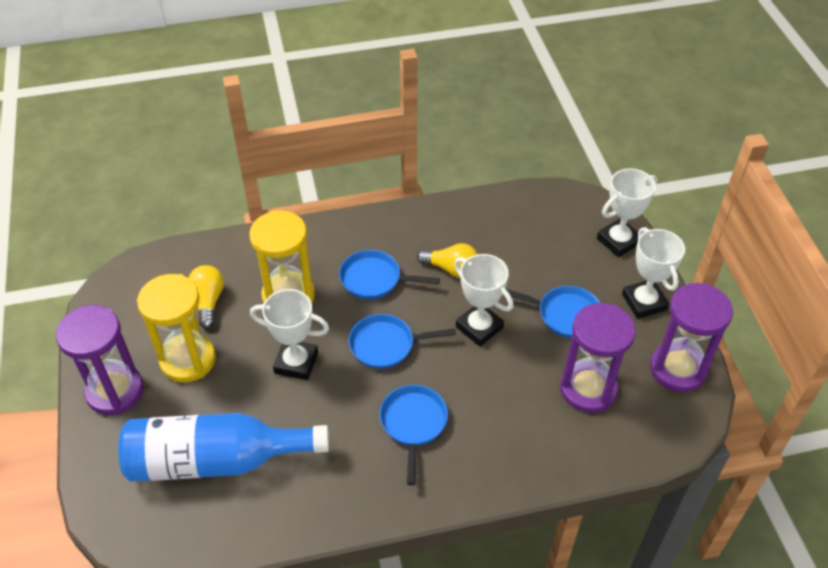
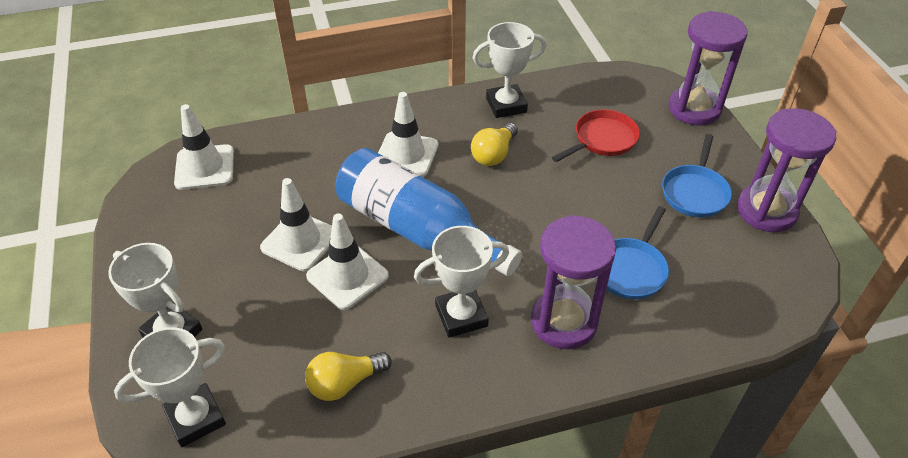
blue pan: 4 -> 2
red pan: 0 -> 1
white traffic cone: 0 -> 4
yellow hourglass: 2 -> 0

